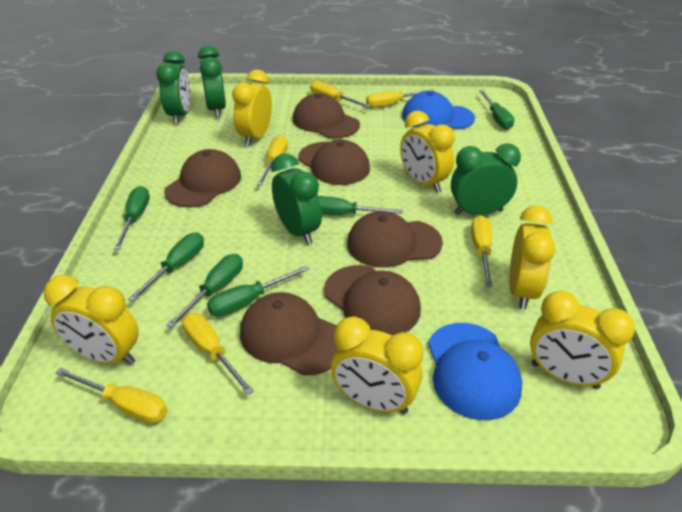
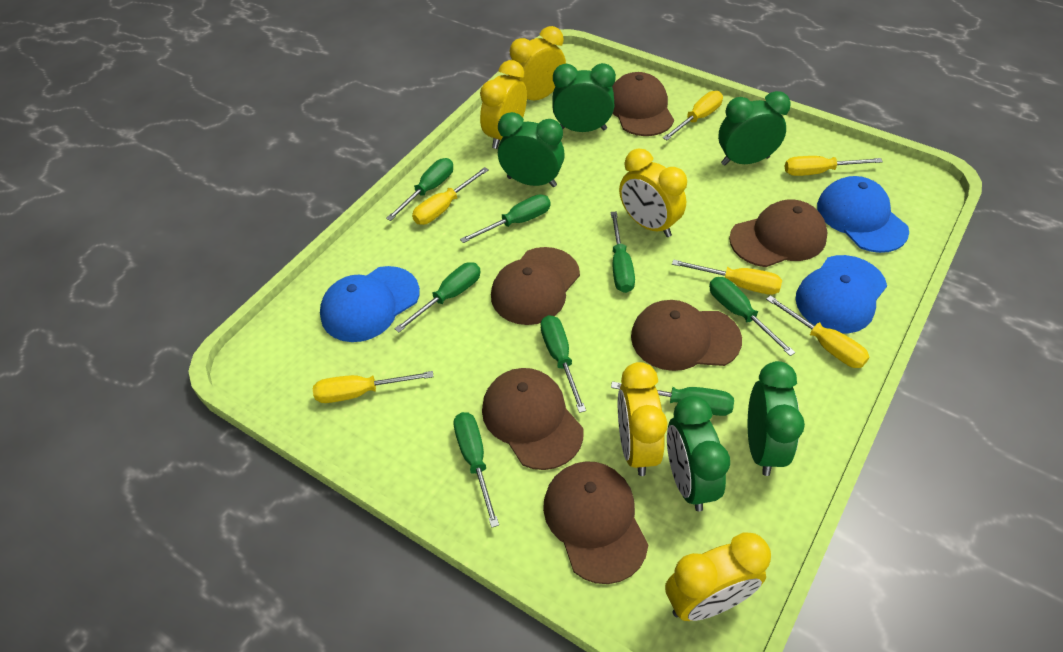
blue cap: 2 -> 3
green clock: 4 -> 5
green screwdriver: 6 -> 8
yellow clock: 6 -> 5

